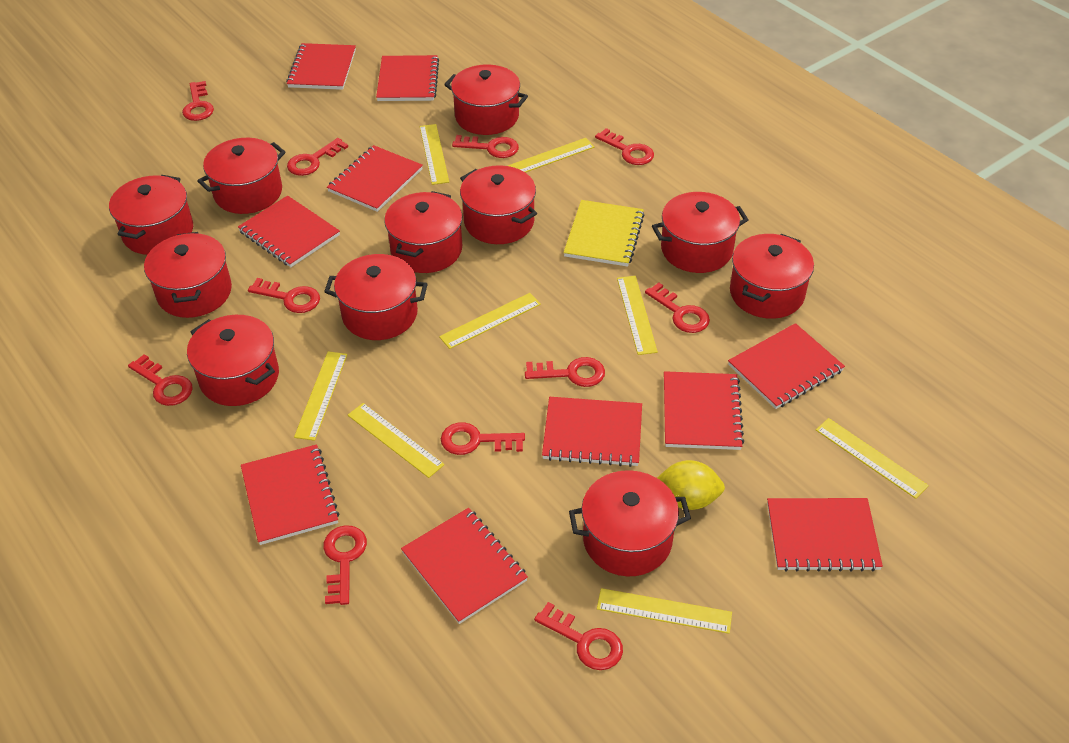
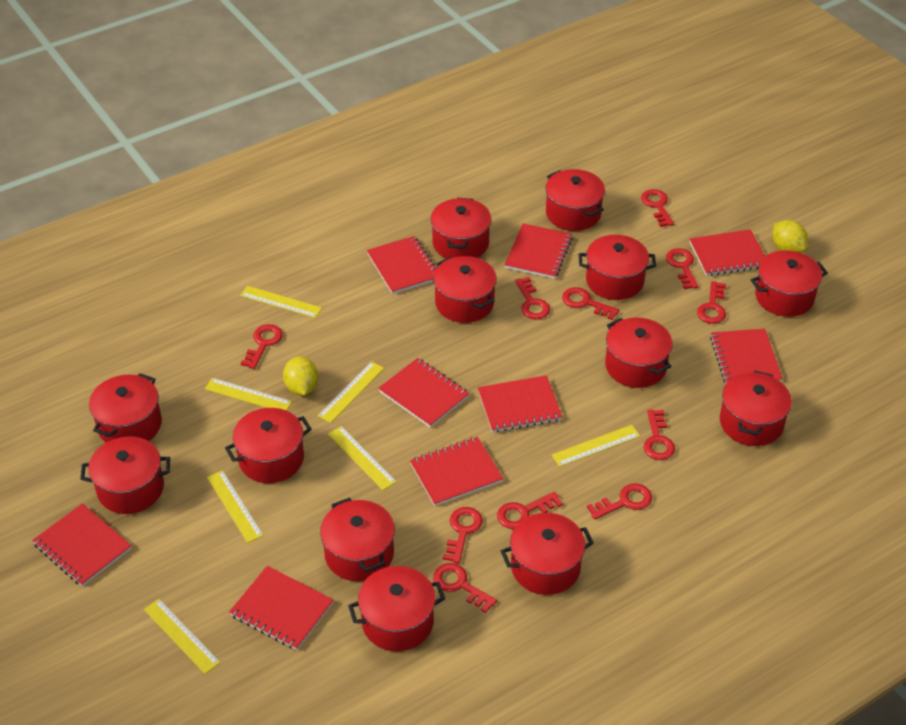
red notebook: 10 -> 9
red pot: 11 -> 13
yellow lemon: 1 -> 2
yellow notebook: 1 -> 0
yellow ruler: 8 -> 7

